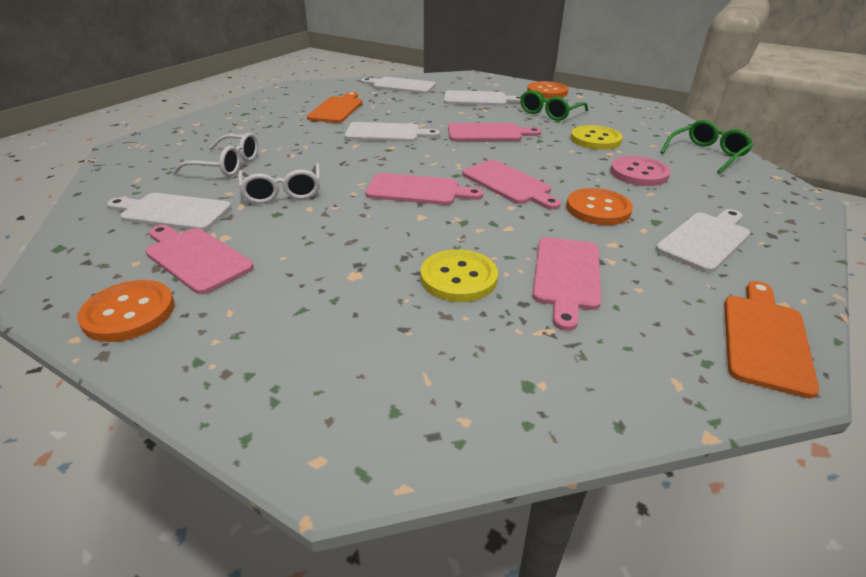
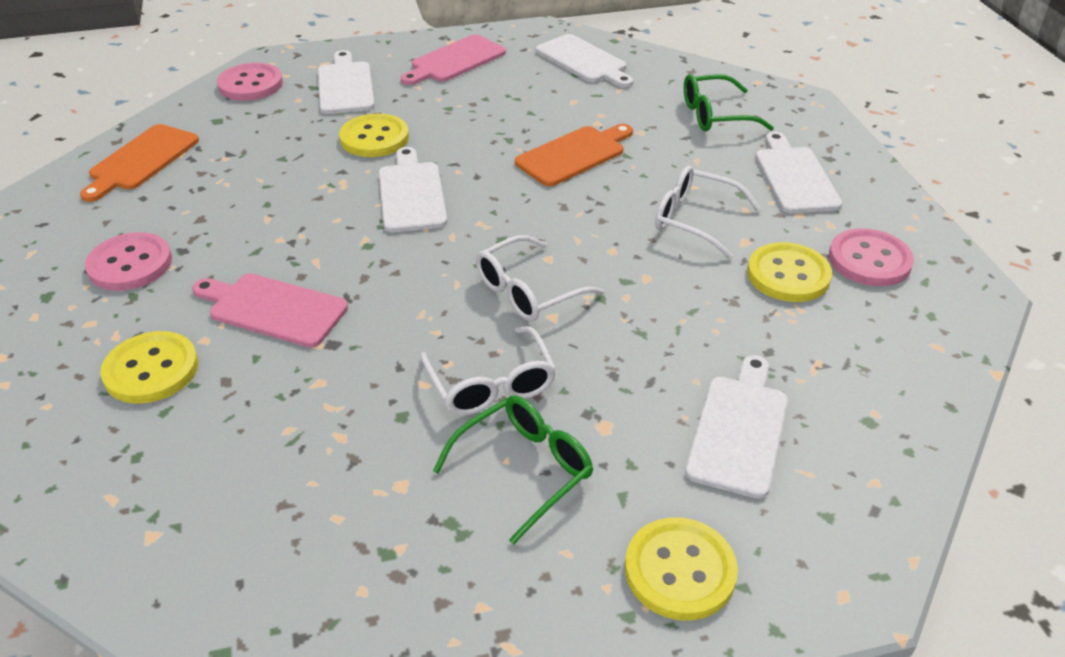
orange button: 3 -> 0
pink button: 1 -> 3
pink cutting board: 5 -> 2
white glasses: 2 -> 3
yellow button: 2 -> 4

